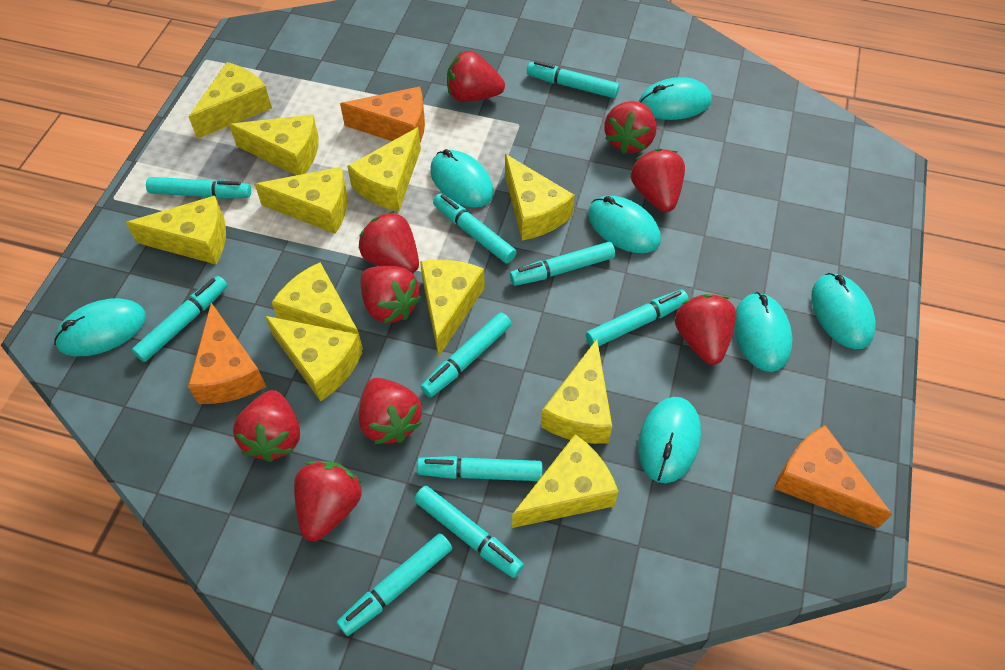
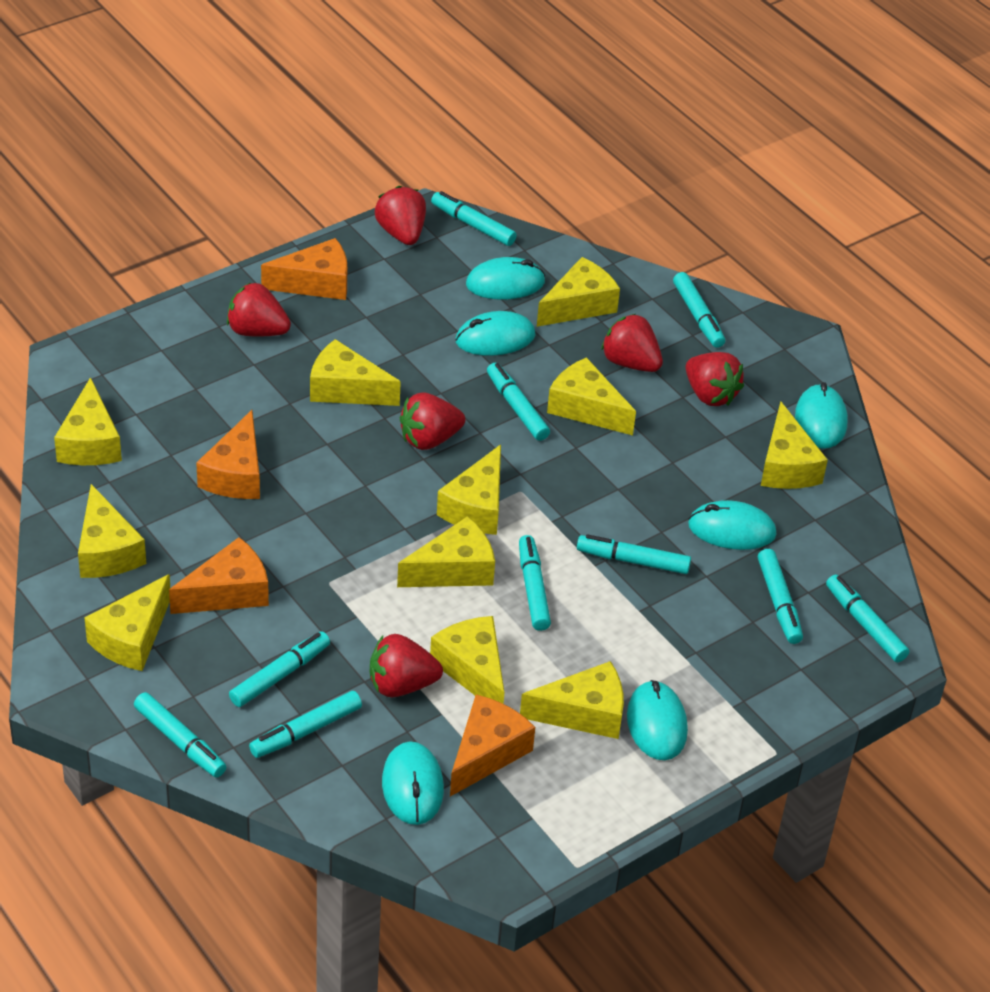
orange cheese: 3 -> 4
red strawberry: 9 -> 6
turquoise mouse: 7 -> 6

